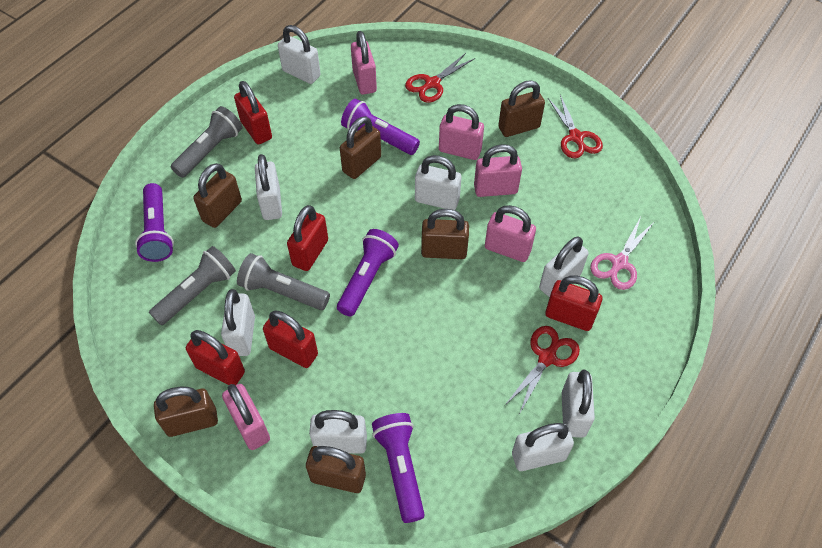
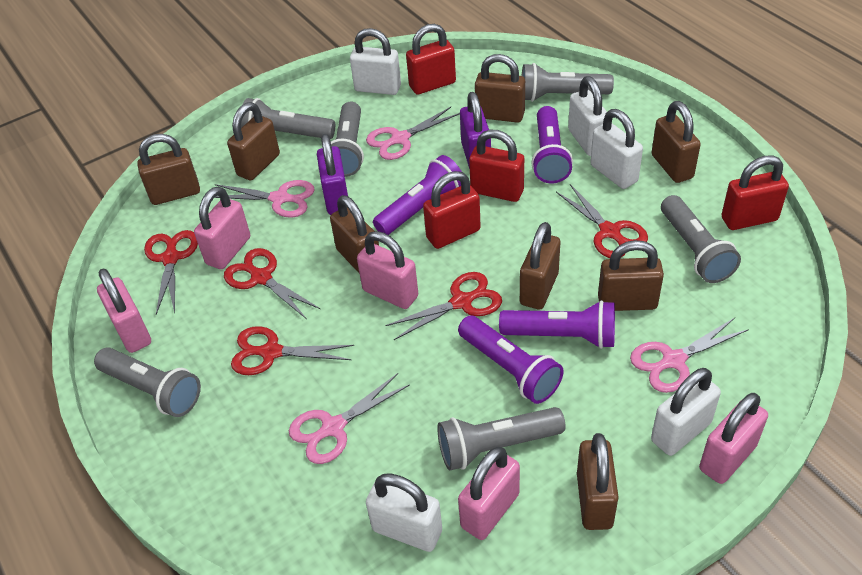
brown padlock: 6 -> 8
grey flashlight: 3 -> 6
pink scissors: 1 -> 4
purple padlock: 0 -> 2
red padlock: 5 -> 4
red scissors: 3 -> 5
white padlock: 8 -> 5

